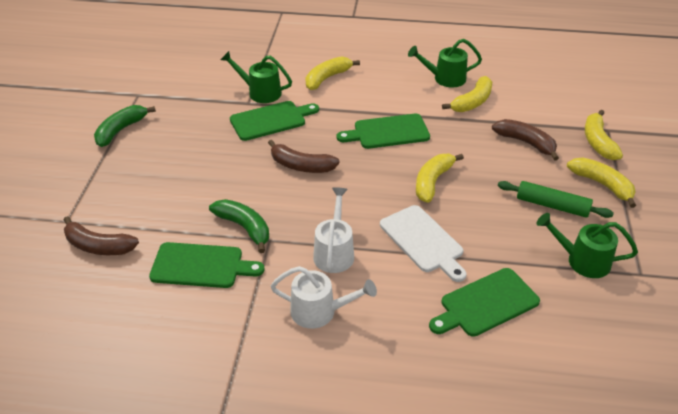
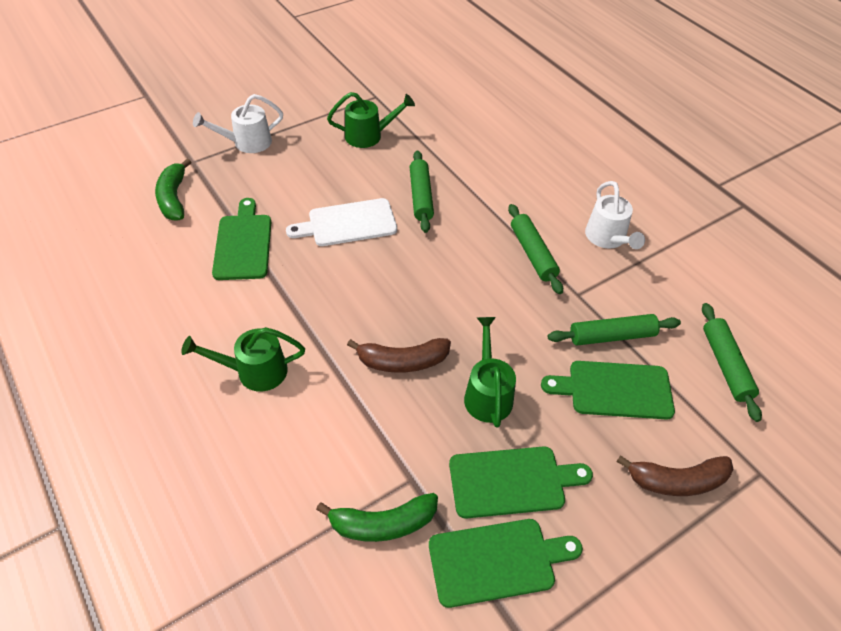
brown banana: 3 -> 2
green rolling pin: 1 -> 4
yellow banana: 5 -> 0

